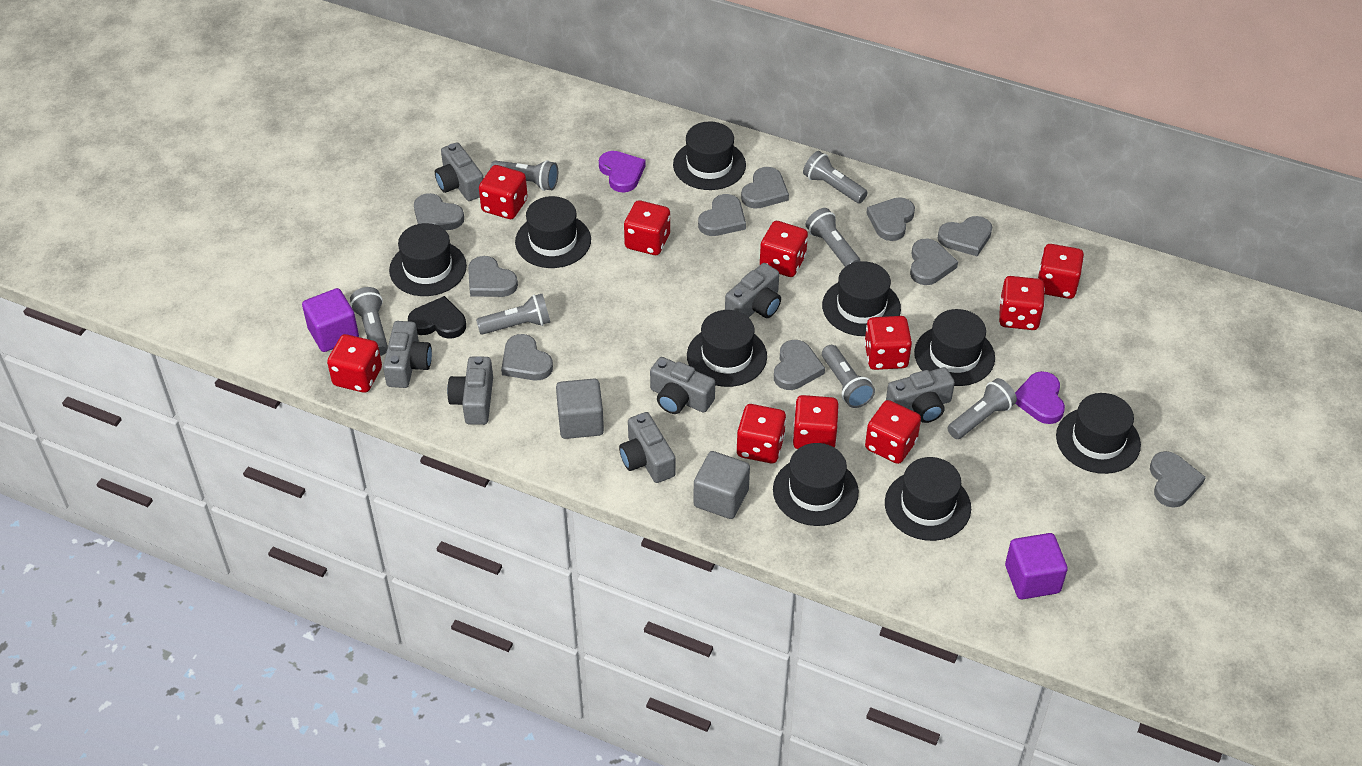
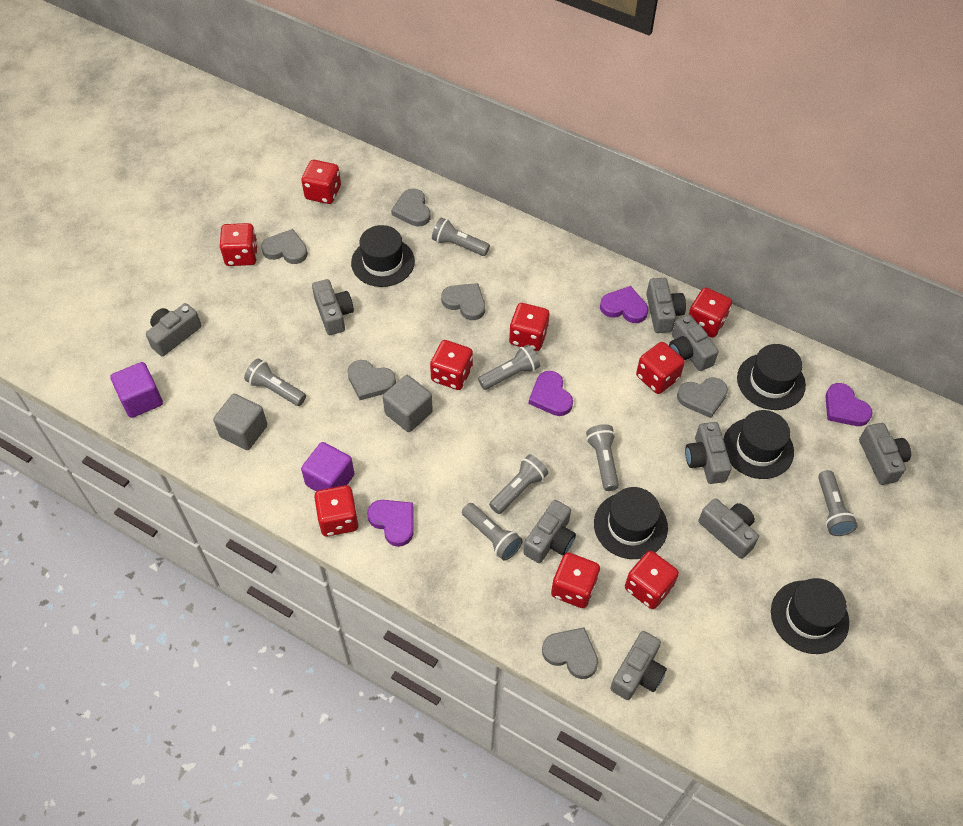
black hat: 9 -> 5
black heart: 1 -> 0
grey camera: 7 -> 9
grey heart: 10 -> 6
purple heart: 2 -> 4
red dice: 10 -> 9

